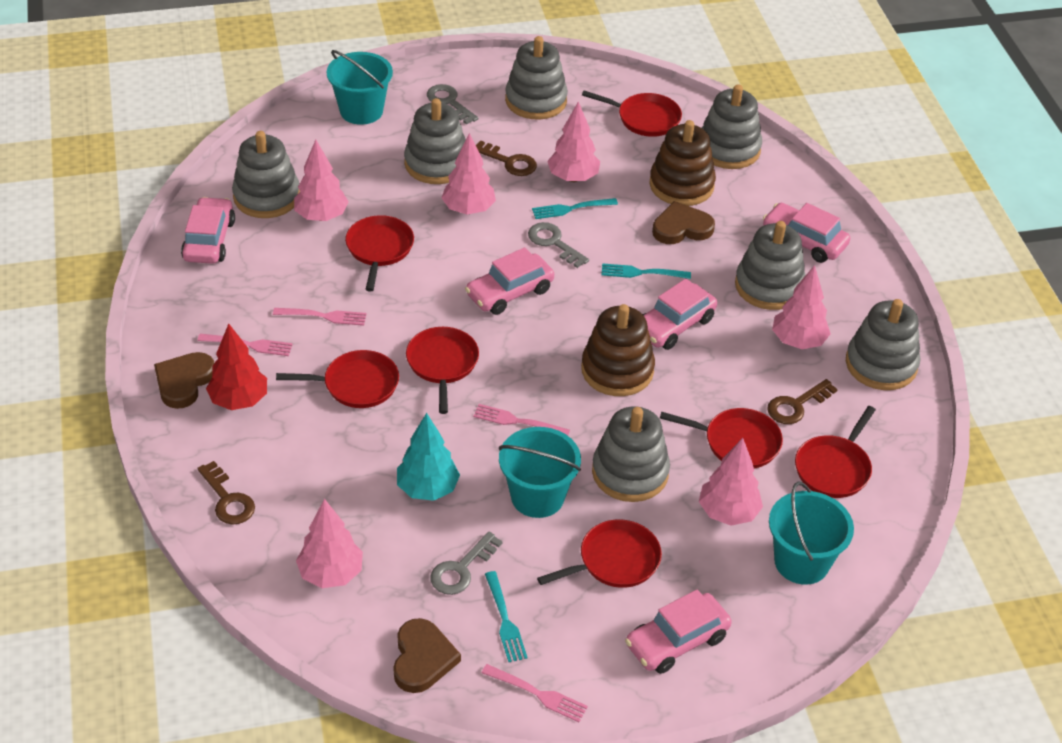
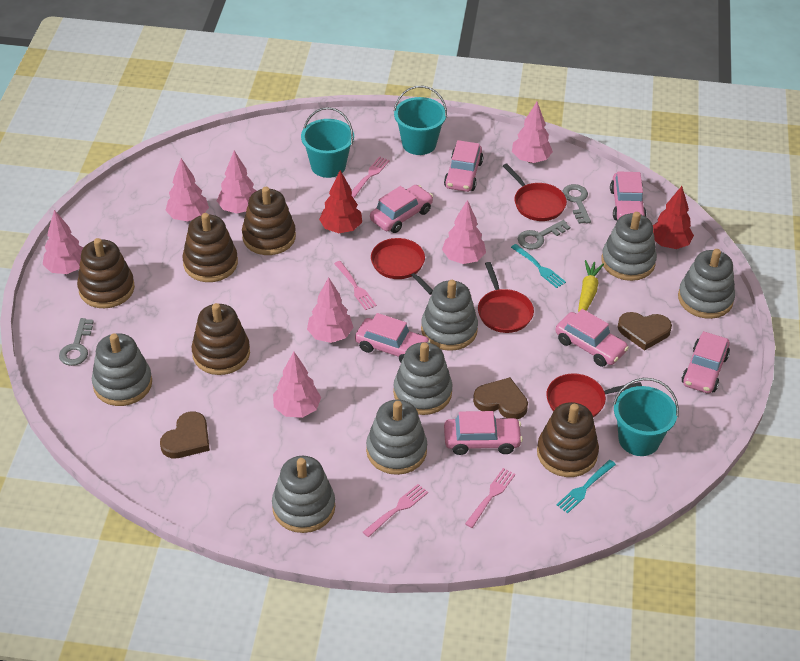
brown key: 3 -> 0
brown stacking toy: 2 -> 5
pink car: 5 -> 7
pink tree: 6 -> 7
red pan: 7 -> 4
red tree: 1 -> 2
turquoise fork: 3 -> 2
turquoise tree: 1 -> 0
yellow carrot: 0 -> 1

